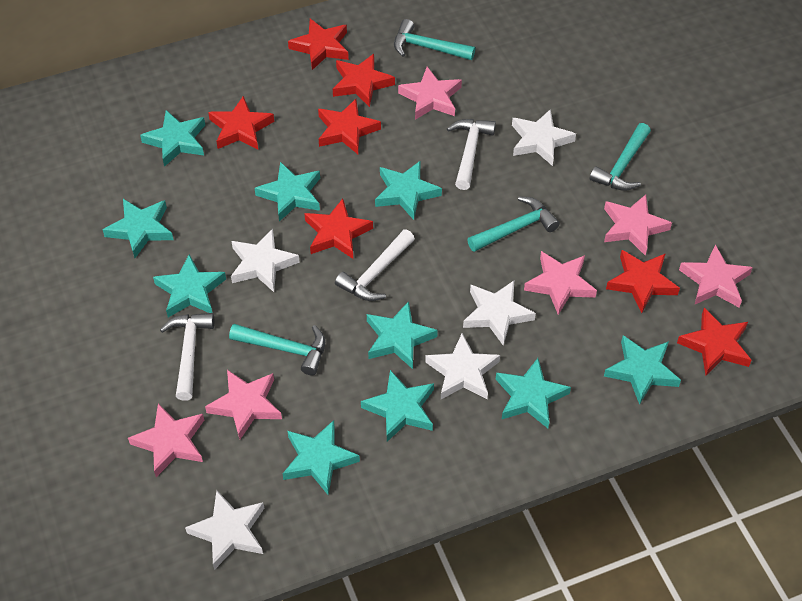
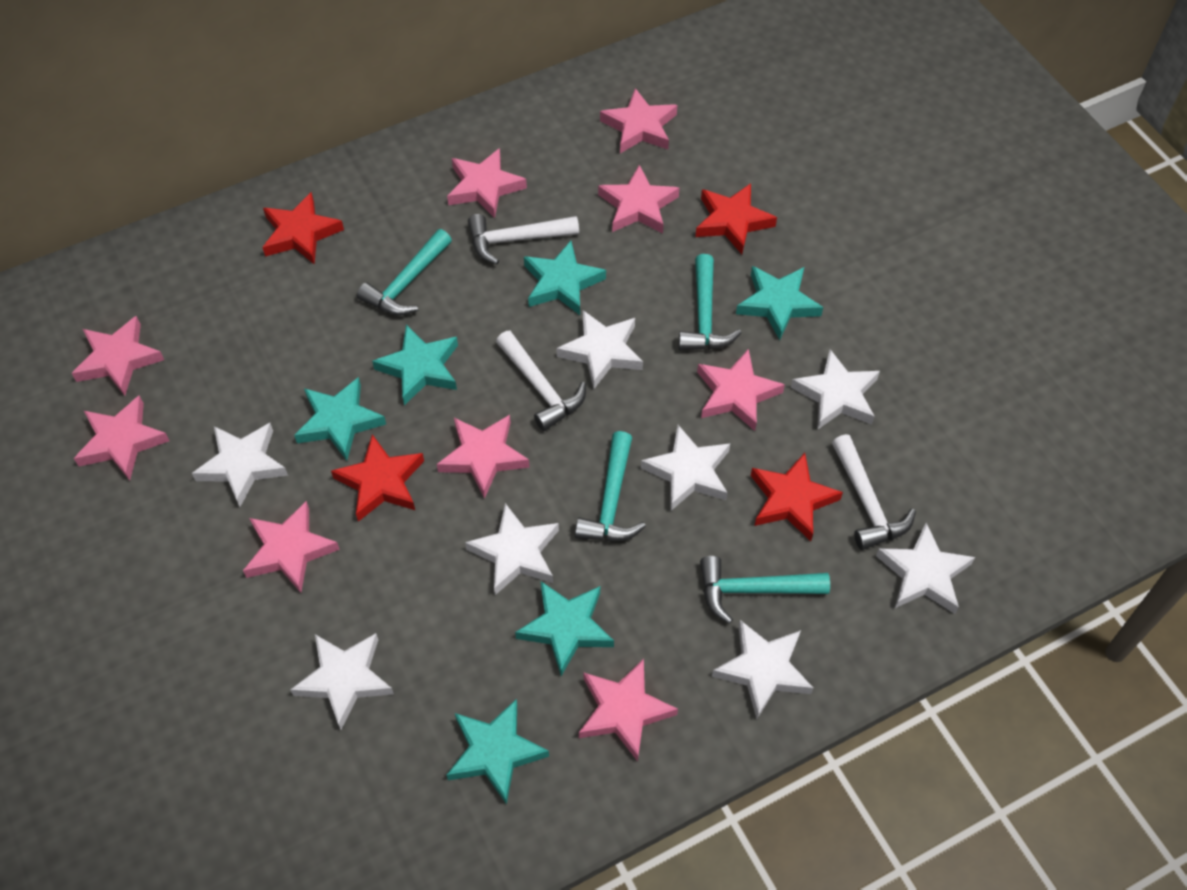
pink star: 6 -> 9
red star: 7 -> 4
turquoise star: 10 -> 6
white star: 5 -> 8

